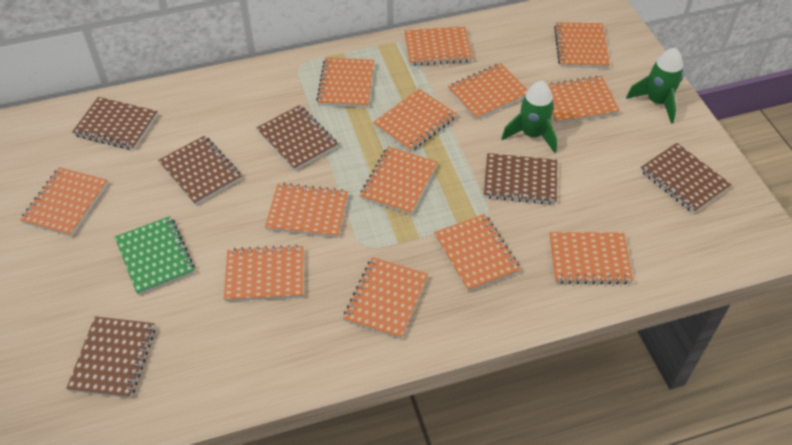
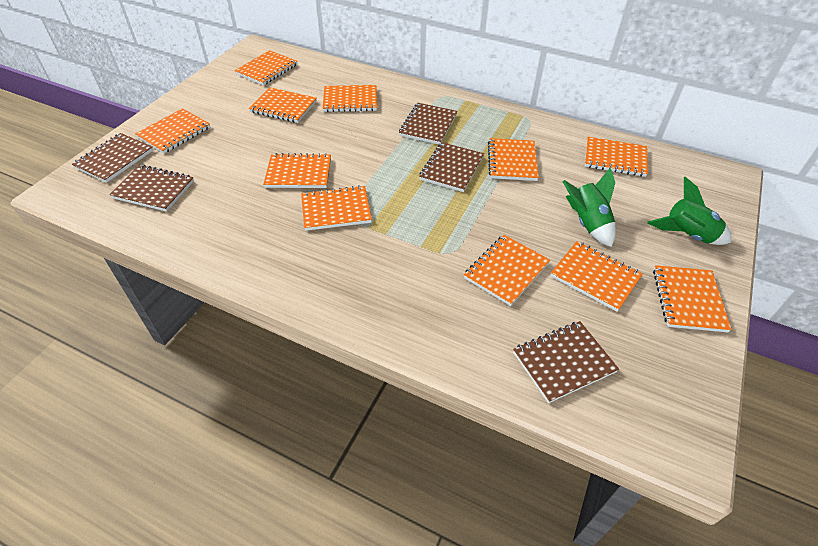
brown notebook: 6 -> 5
green notebook: 1 -> 0
orange notebook: 13 -> 11

